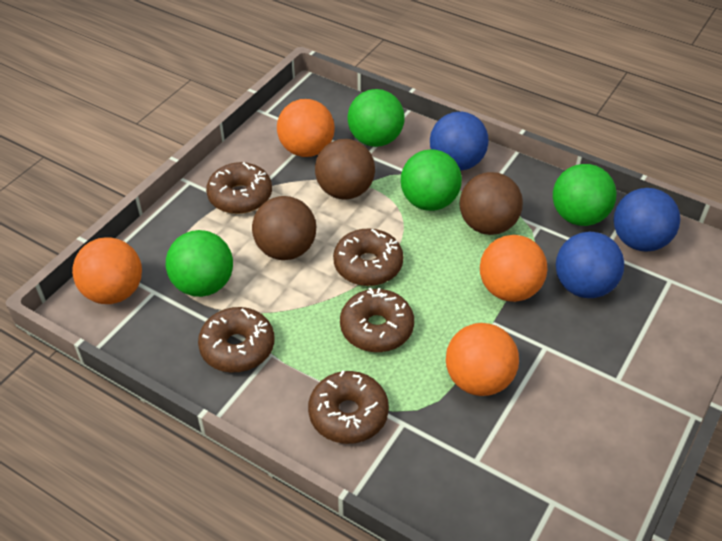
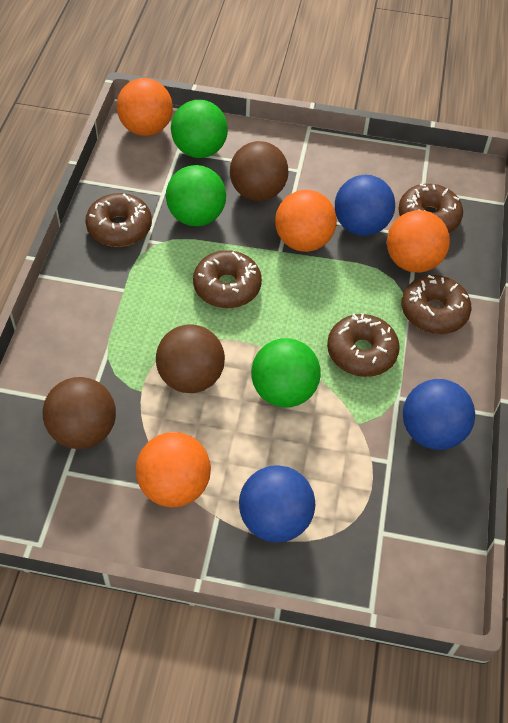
green ball: 4 -> 3

